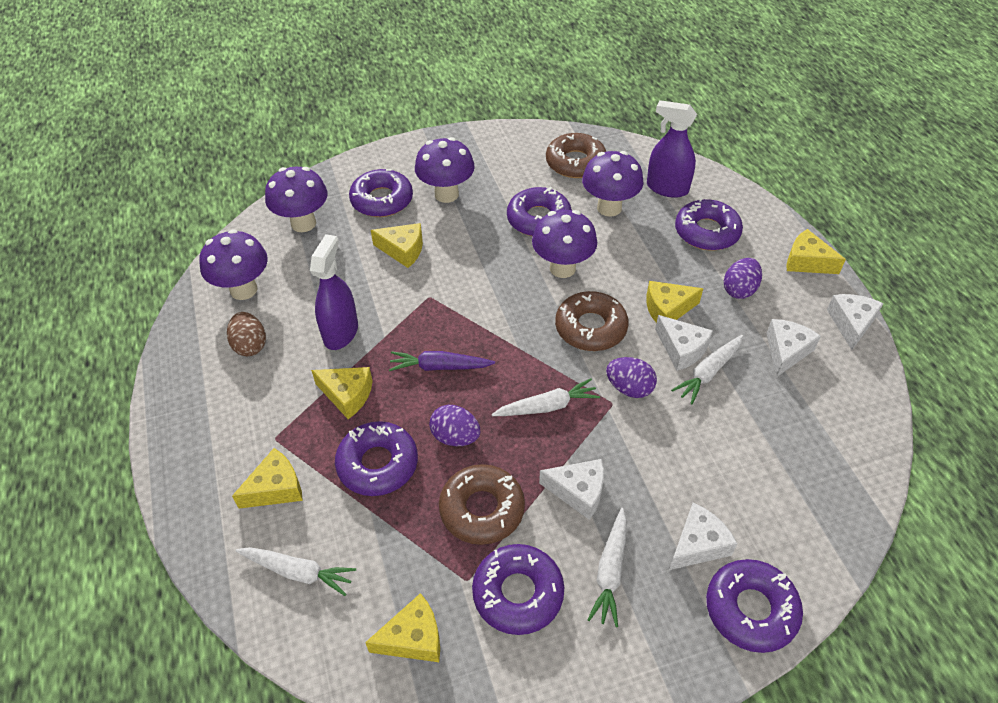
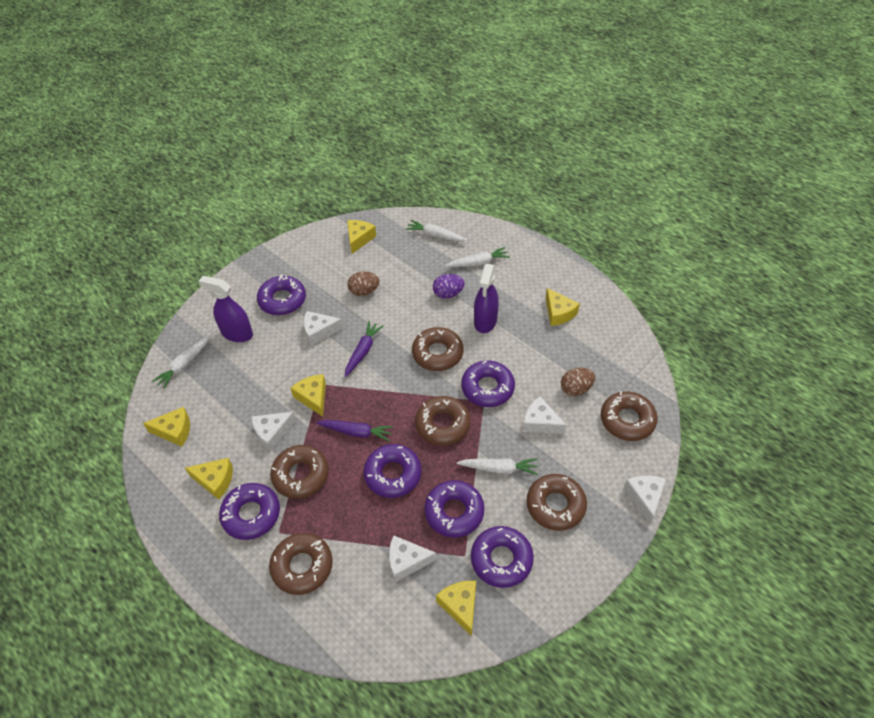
brown donut: 3 -> 6
brown egg: 1 -> 2
purple carrot: 1 -> 2
purple egg: 3 -> 1
purple mushroom: 5 -> 0

